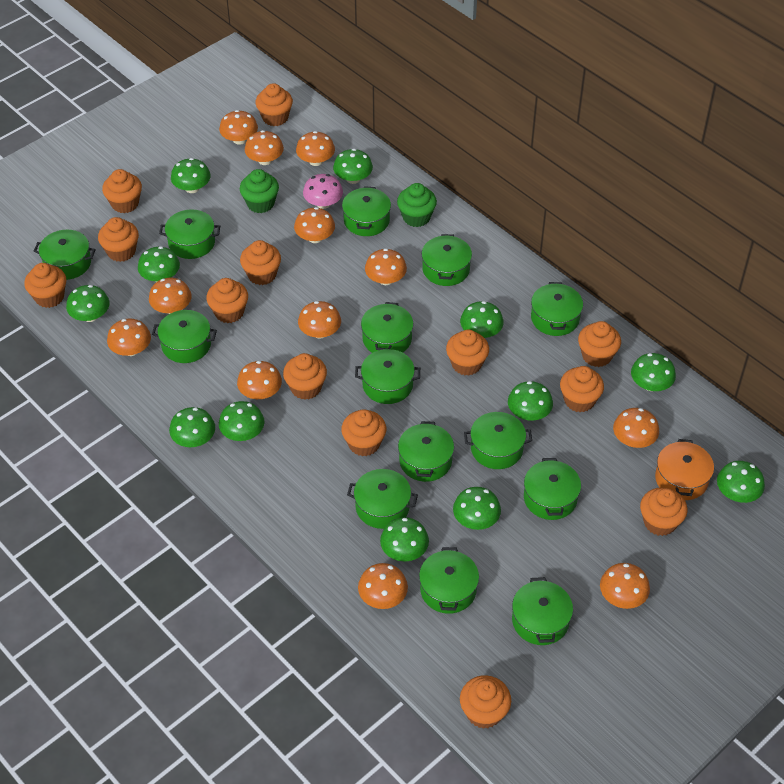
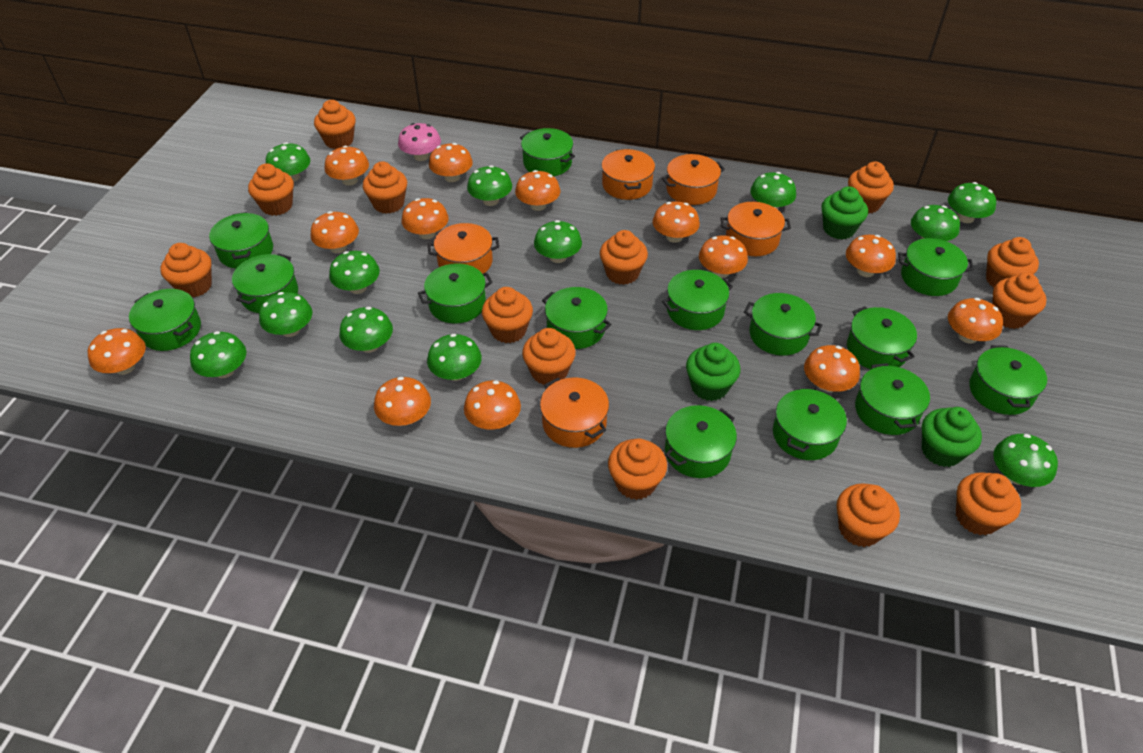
green cupcake: 2 -> 3
orange mushroom: 12 -> 13
orange pot: 1 -> 5

